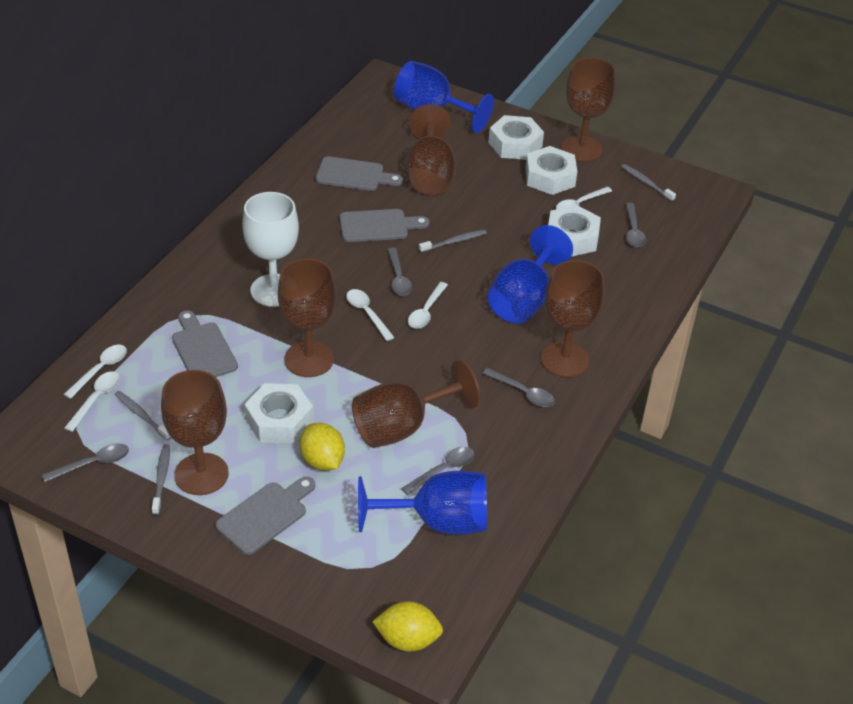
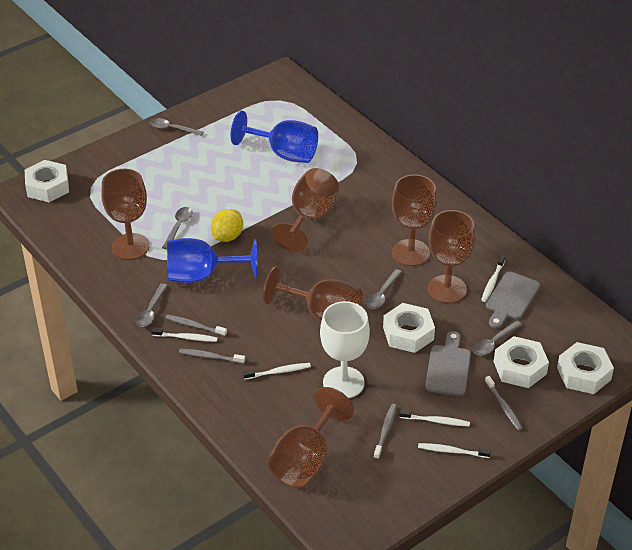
blue goblet: 3 -> 2
grey cutting board: 4 -> 2
white spoon: 5 -> 0
white toothbrush: 0 -> 5
yellow lemon: 2 -> 1

